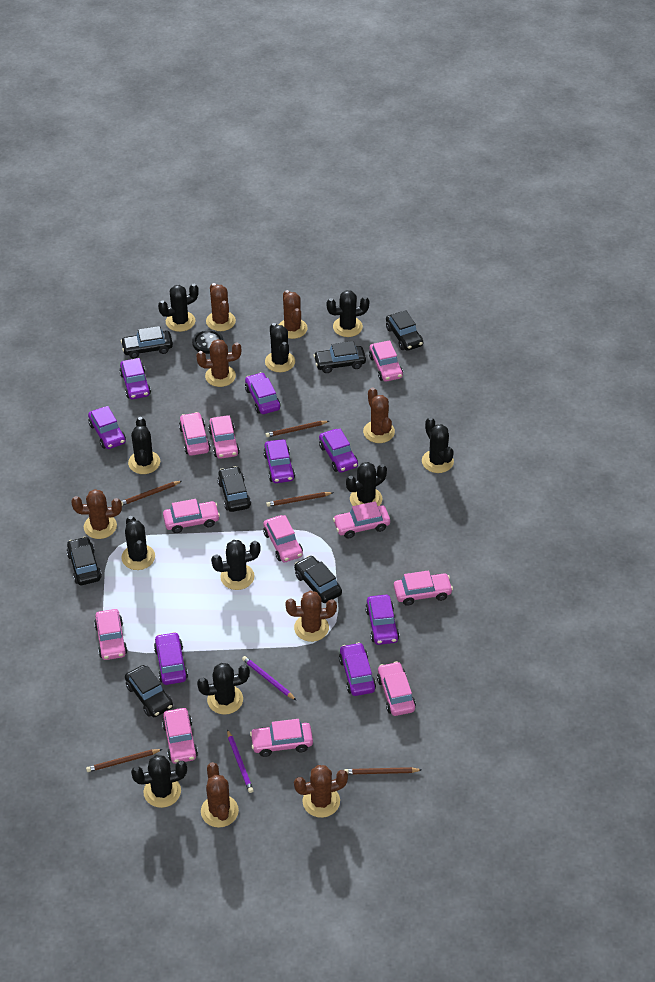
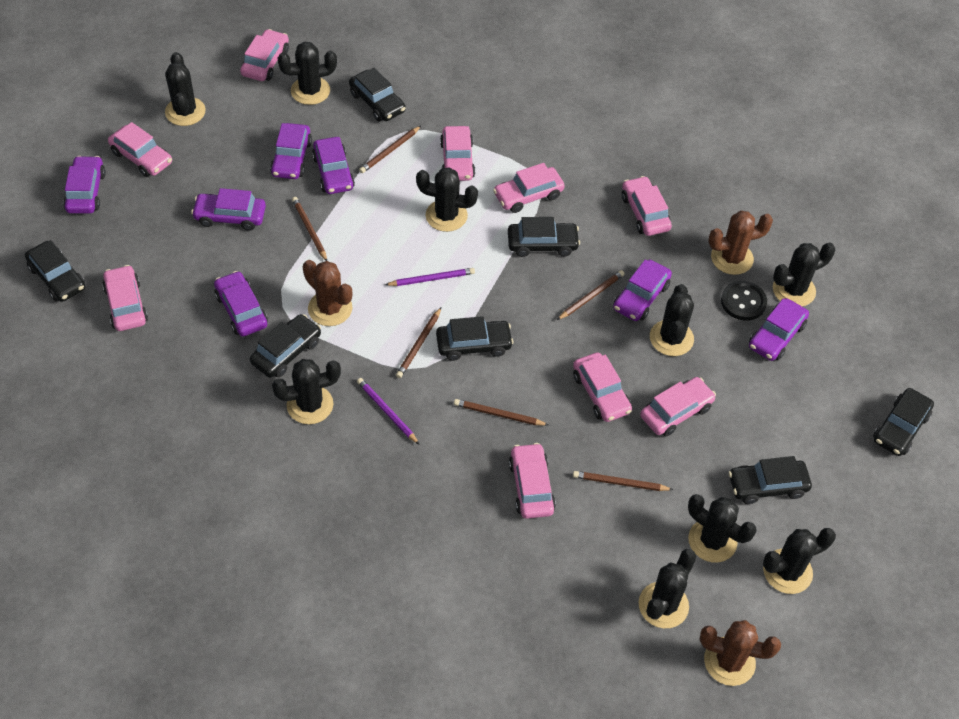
black cactus: 10 -> 9
brown cactus: 8 -> 3
brown pencil: 5 -> 6
pink car: 11 -> 9
purple car: 8 -> 7

